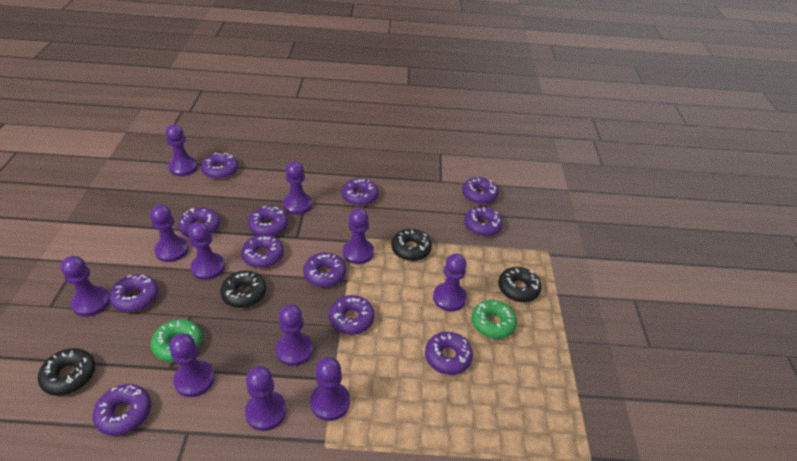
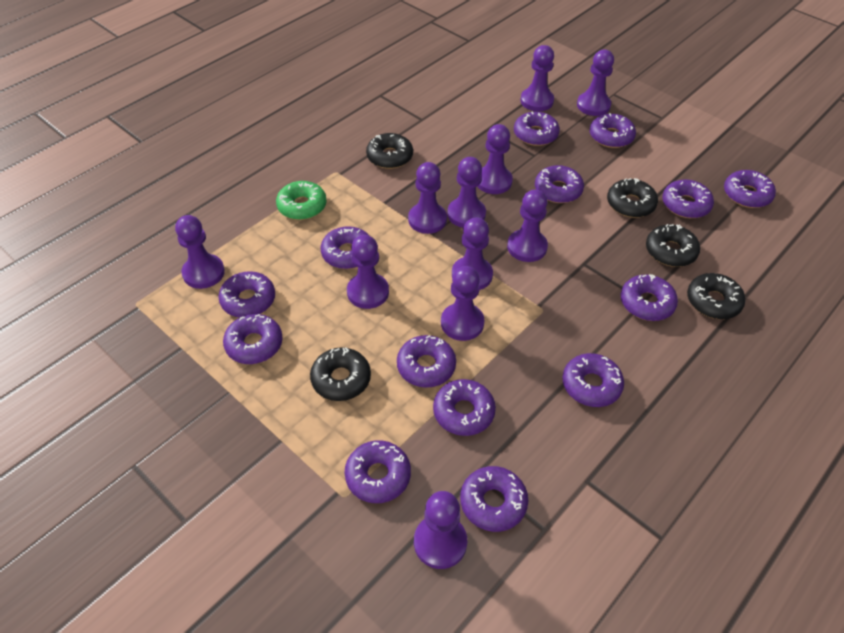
black donut: 4 -> 5
green donut: 2 -> 1
purple donut: 12 -> 14

